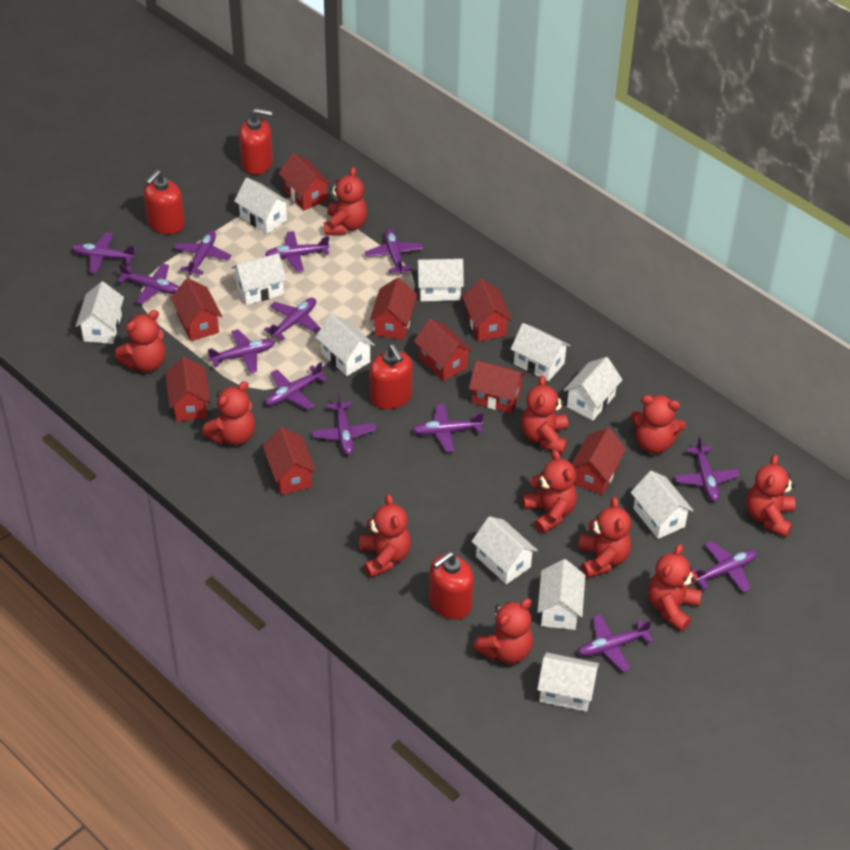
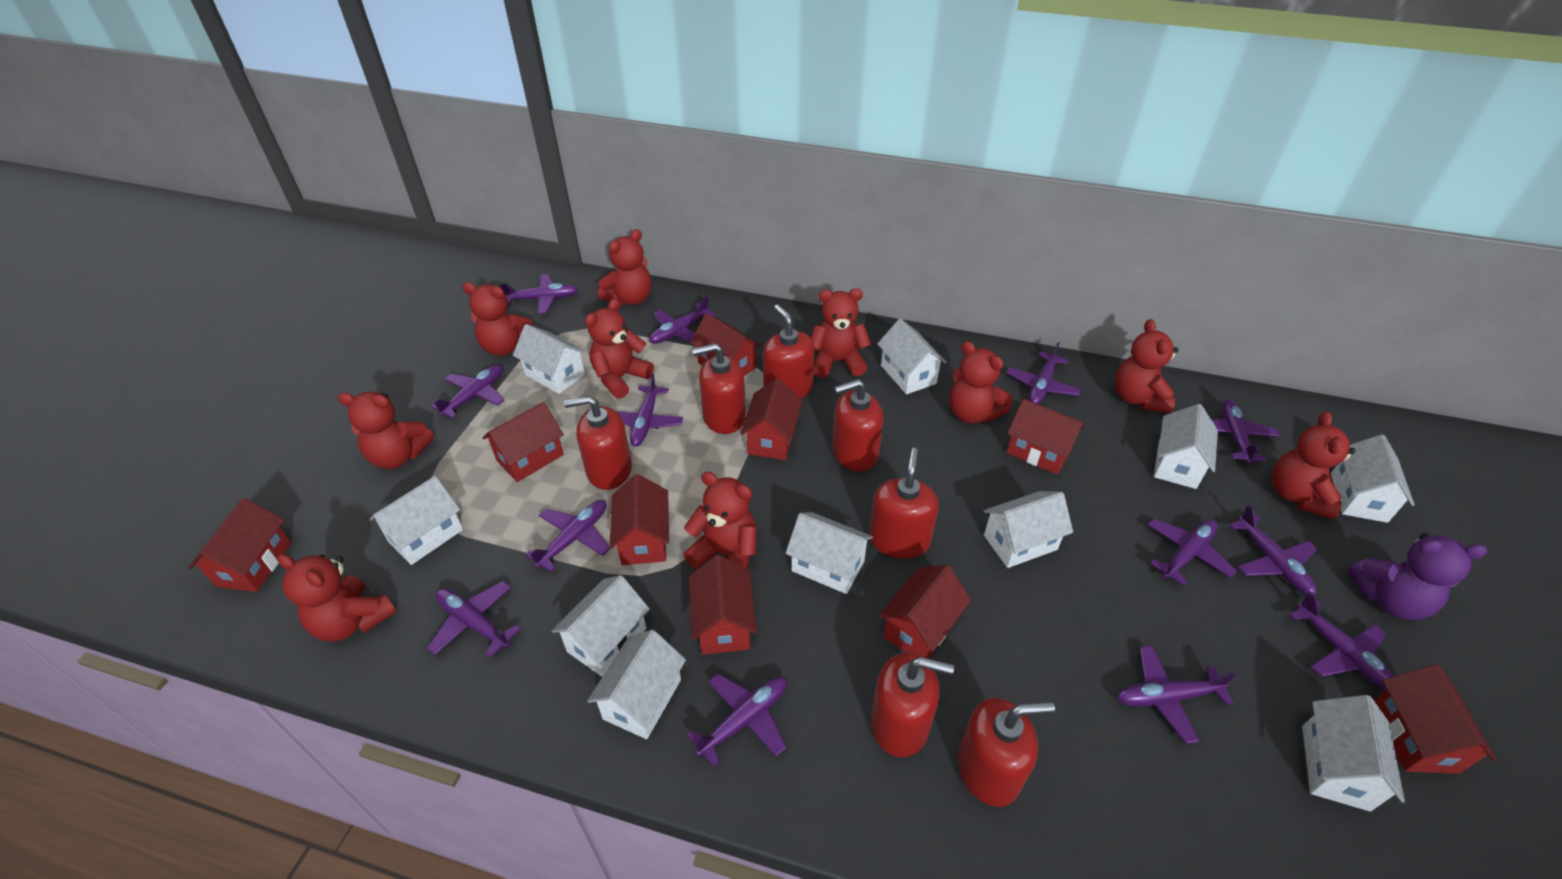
purple teddy bear: 0 -> 1
red soap dispenser: 4 -> 7
red teddy bear: 11 -> 10
white house: 11 -> 10

